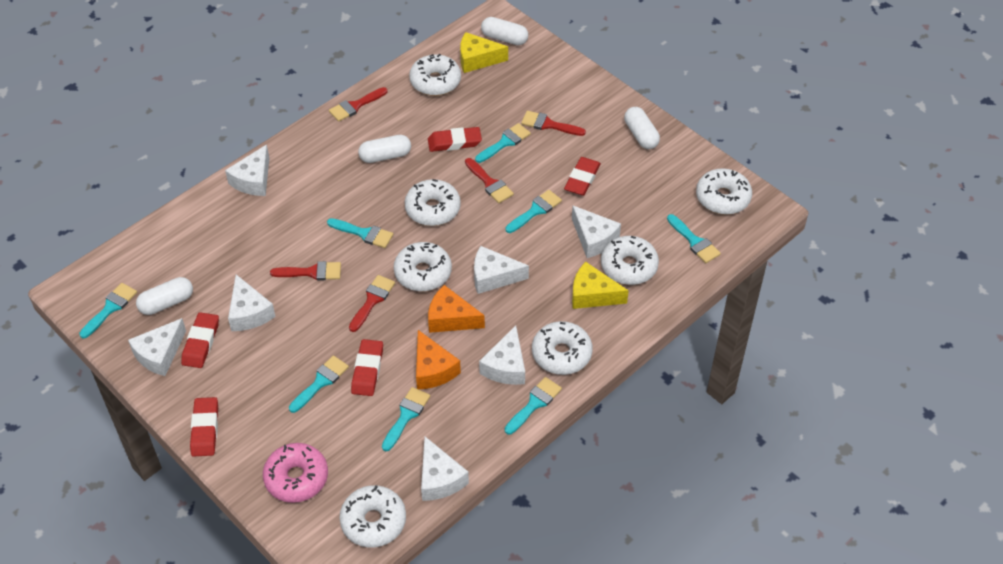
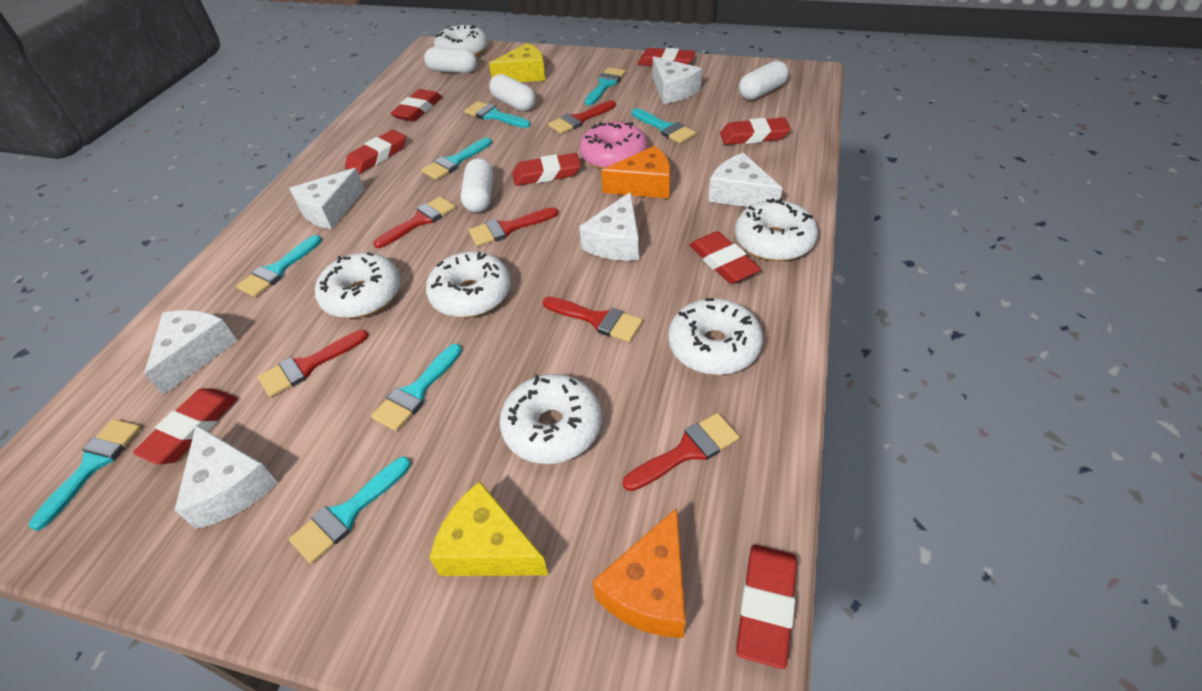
red brush: 5 -> 6
red eraser: 5 -> 8
white cheese: 7 -> 6
white donut: 7 -> 6

